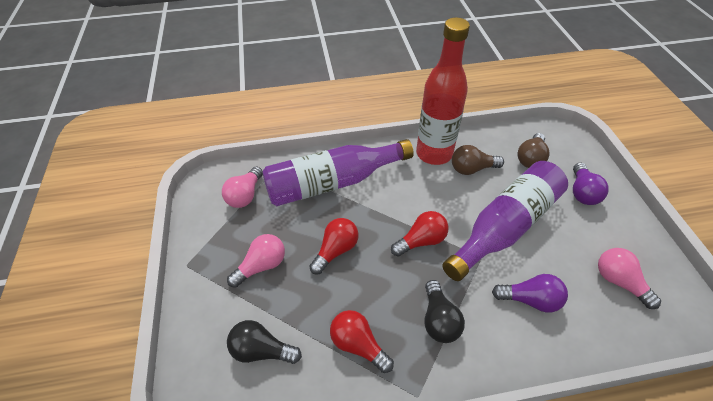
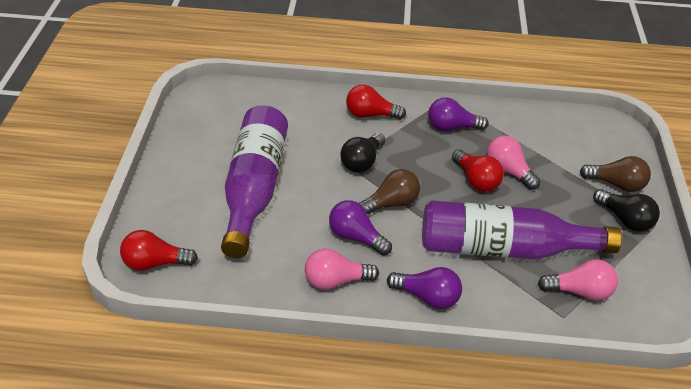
purple light bulb: 2 -> 3
red bottle: 1 -> 0

